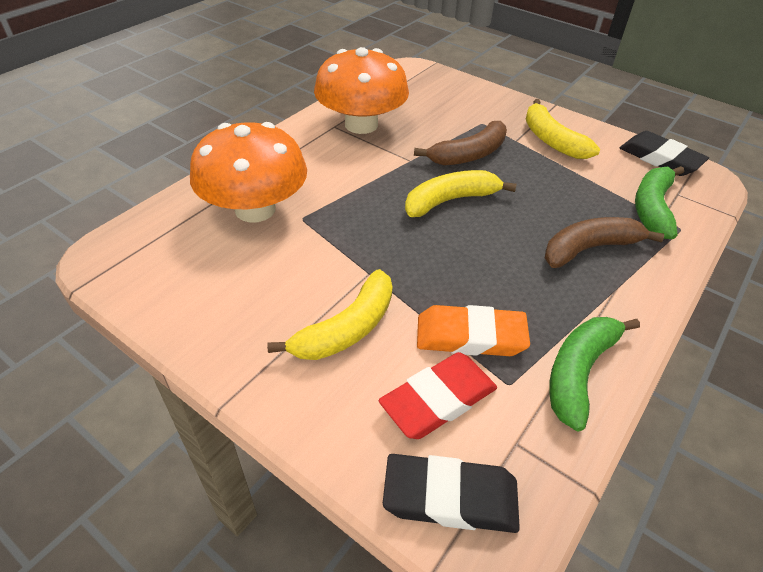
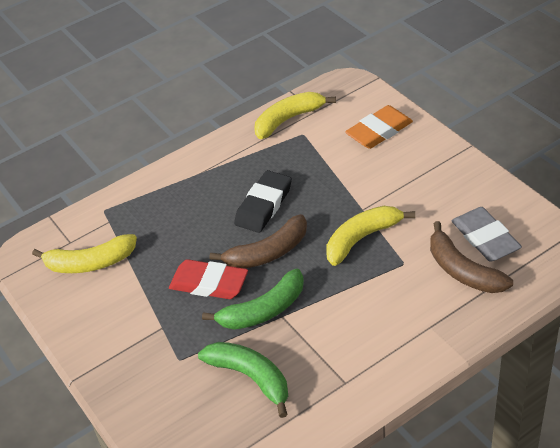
black eraser: 2 -> 1
grey eraser: 0 -> 1
orange mushroom: 2 -> 0

